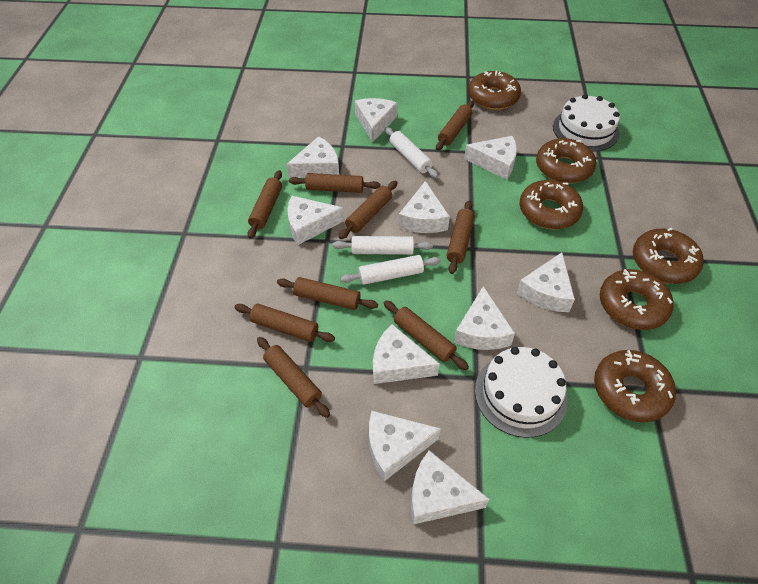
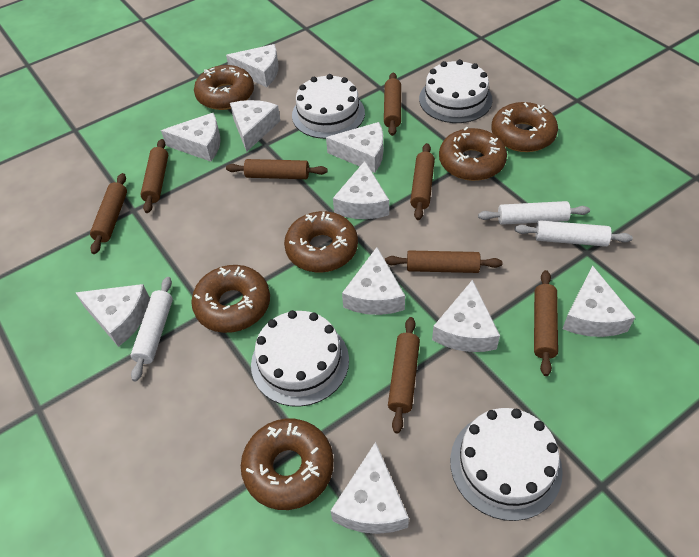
brown rolling pin: 9 -> 8
white cake: 2 -> 4

